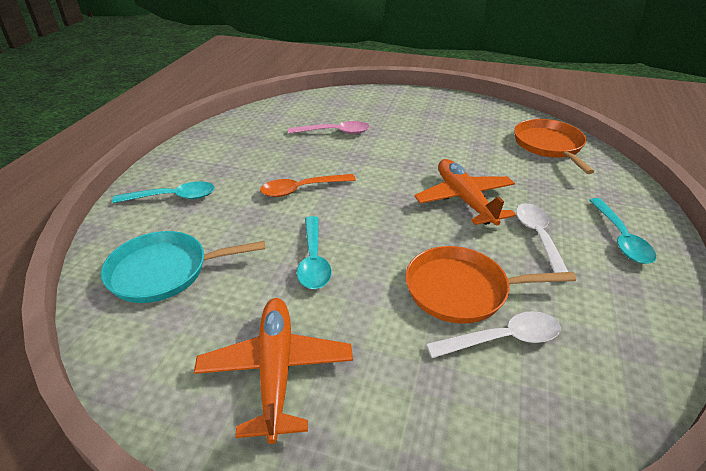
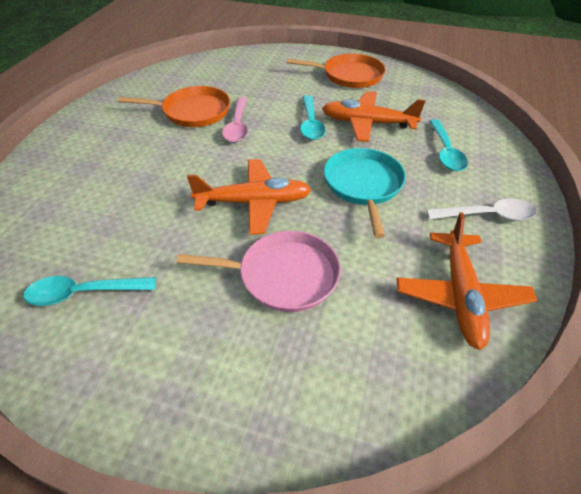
orange plane: 2 -> 3
orange spoon: 1 -> 0
pink pan: 0 -> 1
white spoon: 2 -> 1

